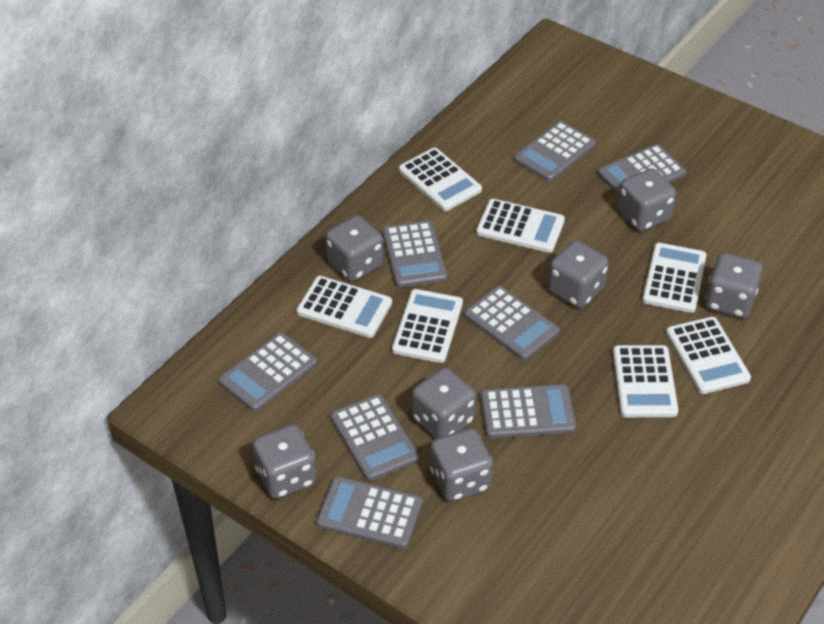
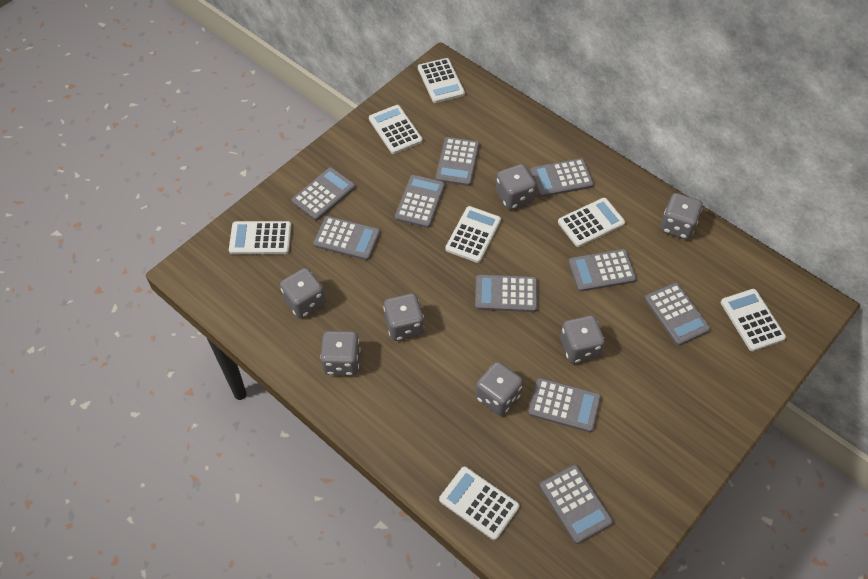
grey calculator: 8 -> 10

